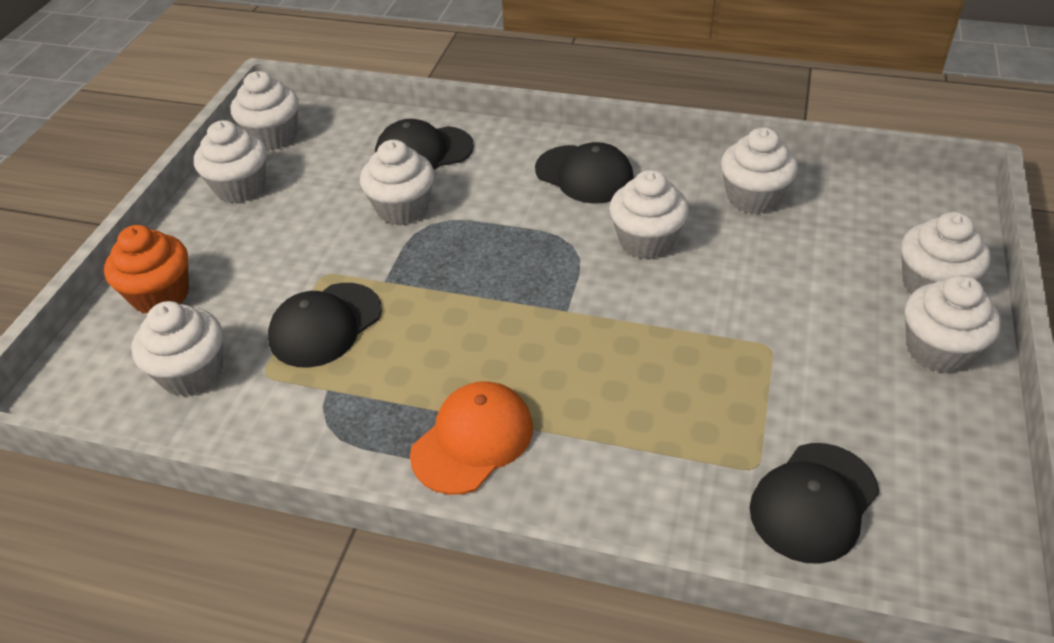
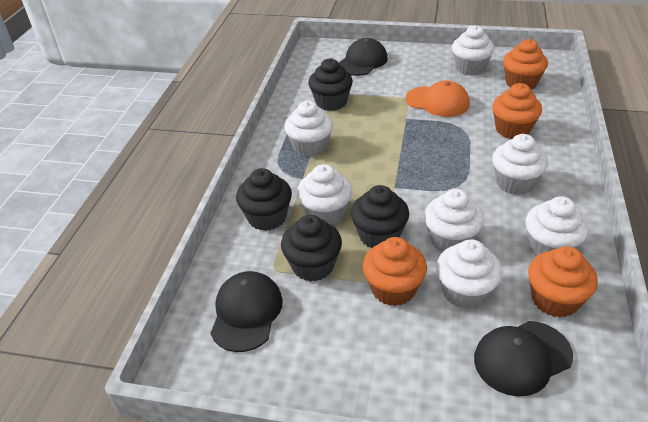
black cap: 4 -> 3
black cupcake: 0 -> 4
orange cupcake: 1 -> 4
white cupcake: 8 -> 7

